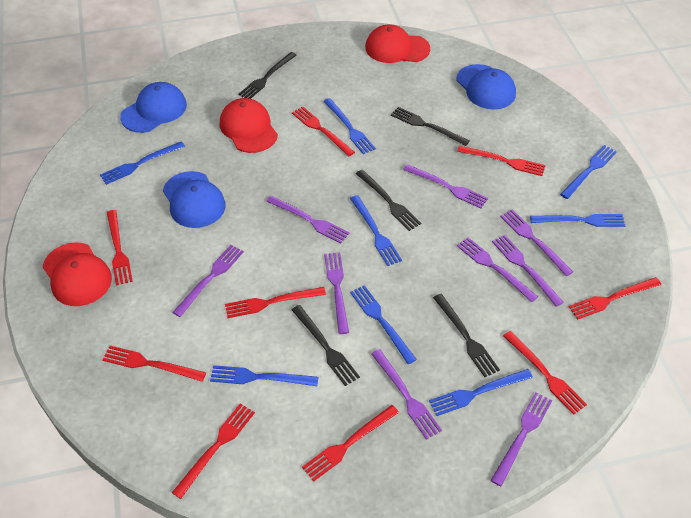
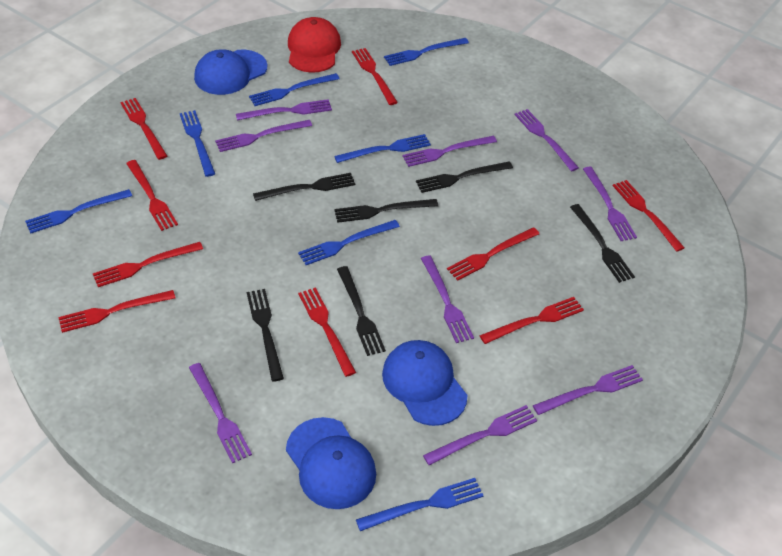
black fork: 5 -> 6
blue fork: 8 -> 7
red cap: 3 -> 1

